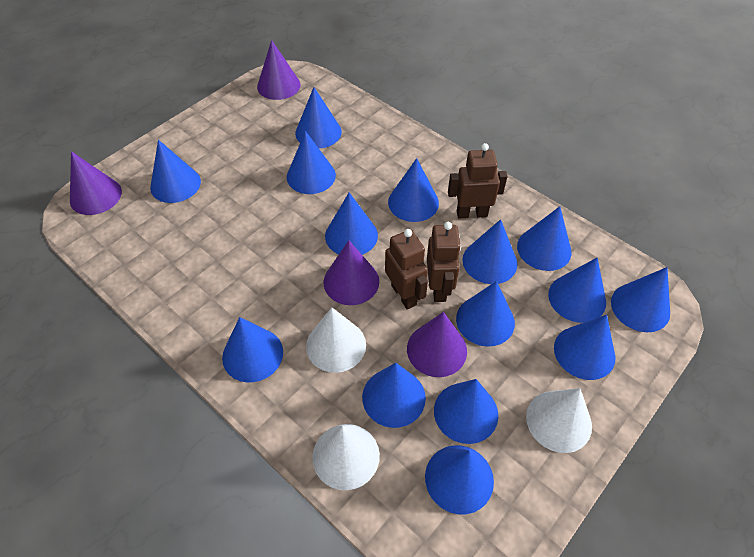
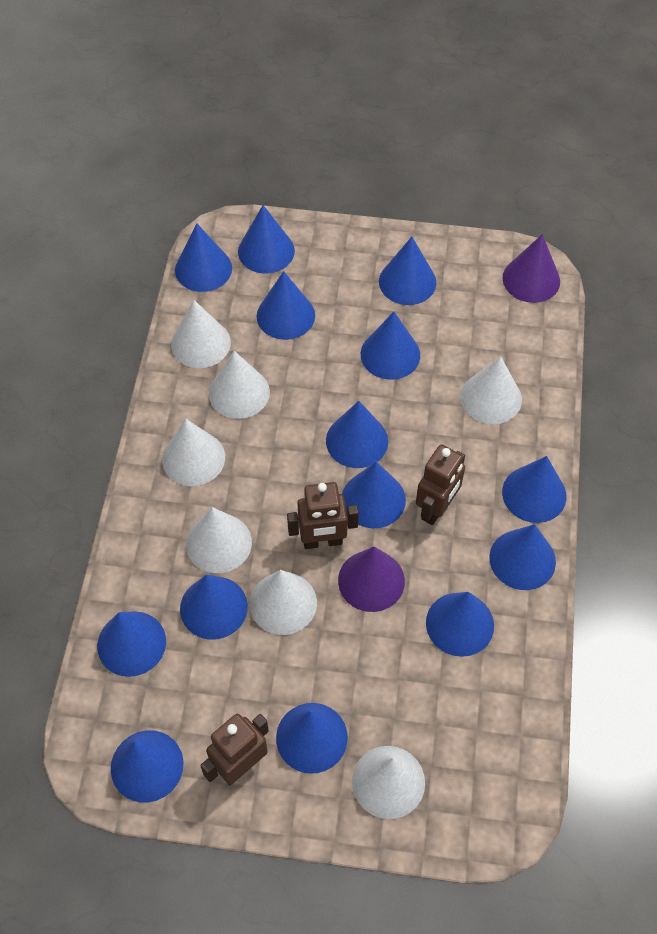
blue cone: 15 -> 14
purple cone: 4 -> 2
white cone: 3 -> 7

